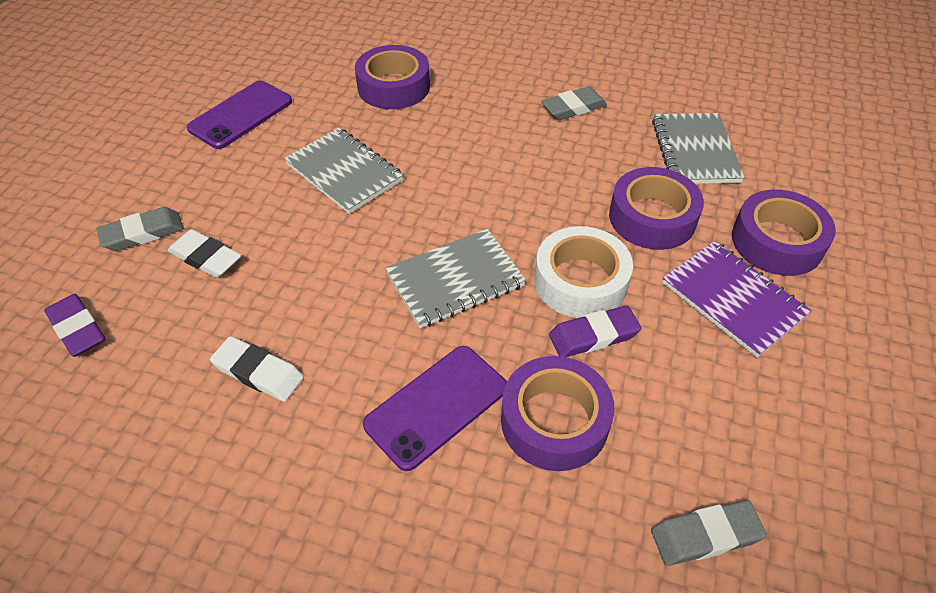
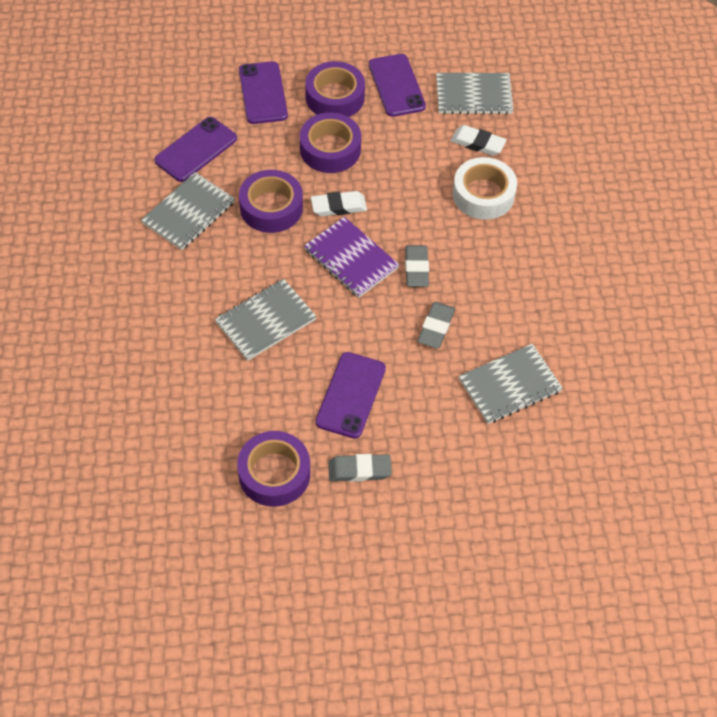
grey notebook: 3 -> 4
purple eraser: 2 -> 0
purple phone: 2 -> 4

